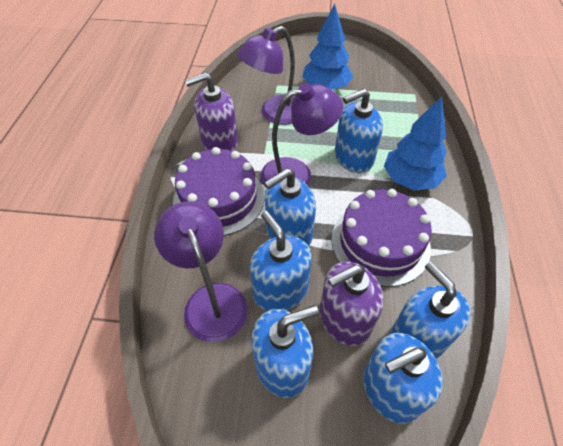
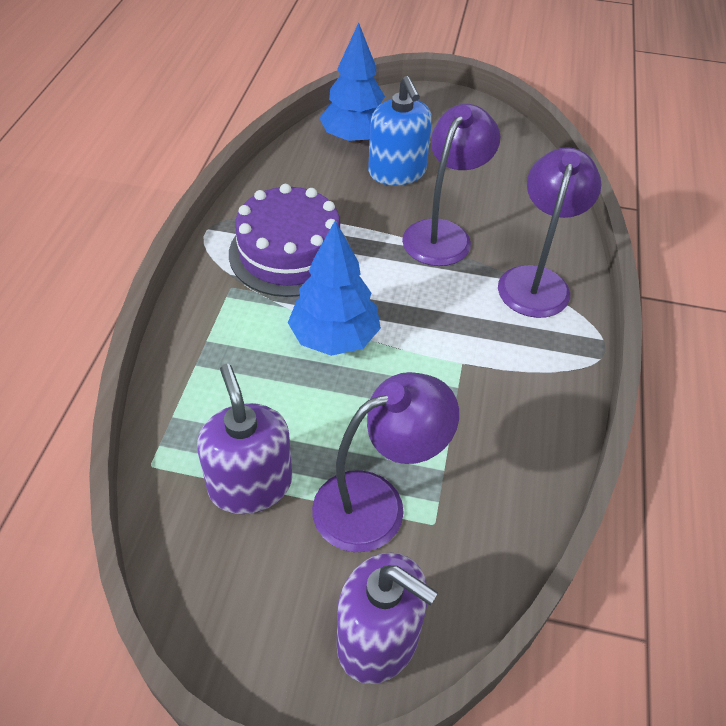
blue soap dispenser: 6 -> 1
purple cake: 2 -> 1

